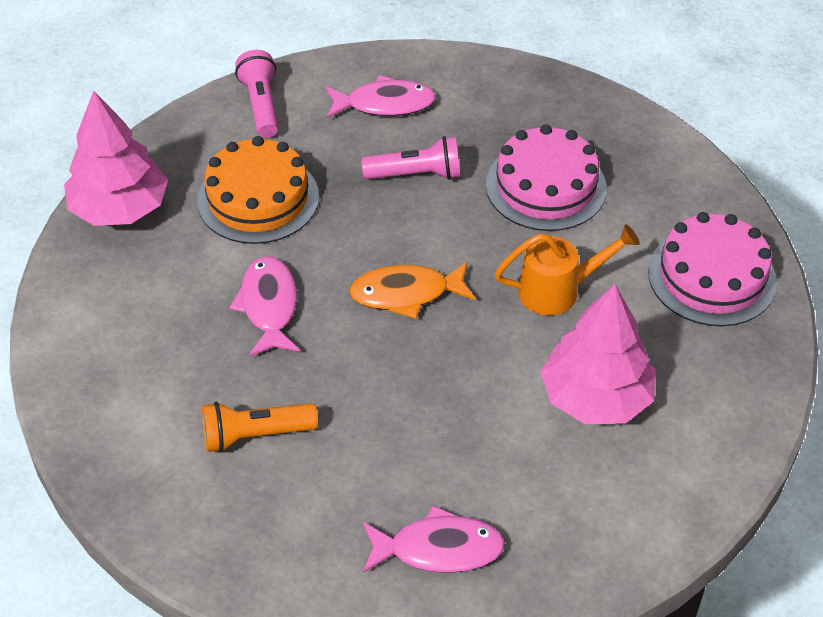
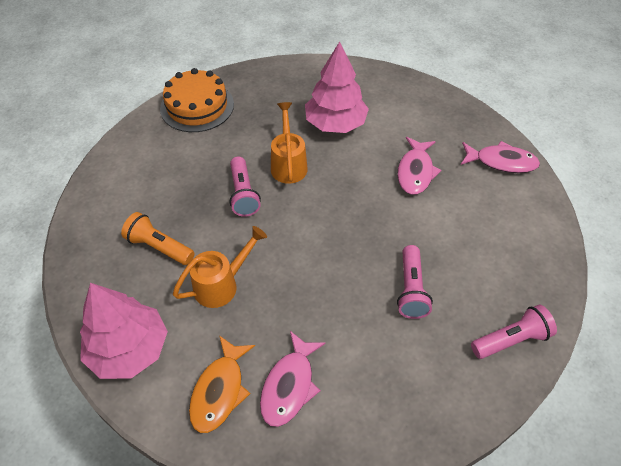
orange watering can: 1 -> 2
pink cake: 2 -> 0
pink flashlight: 2 -> 3

